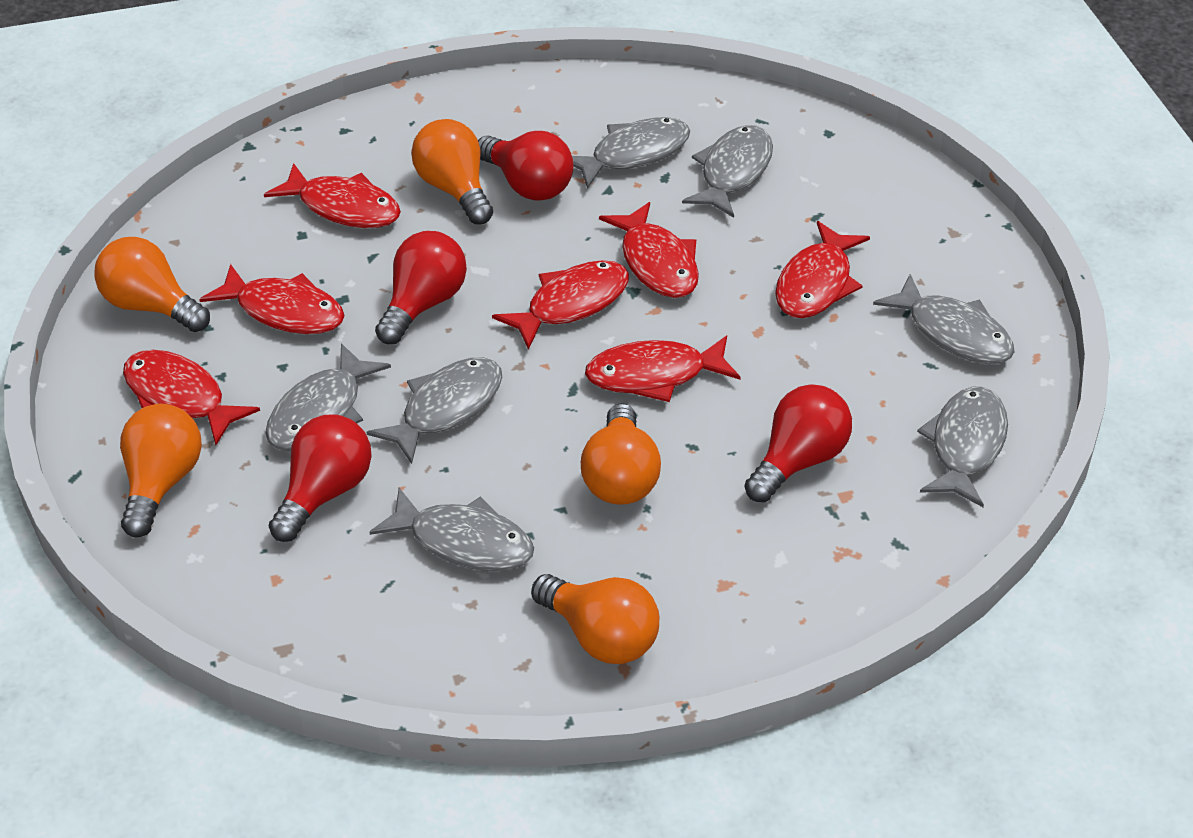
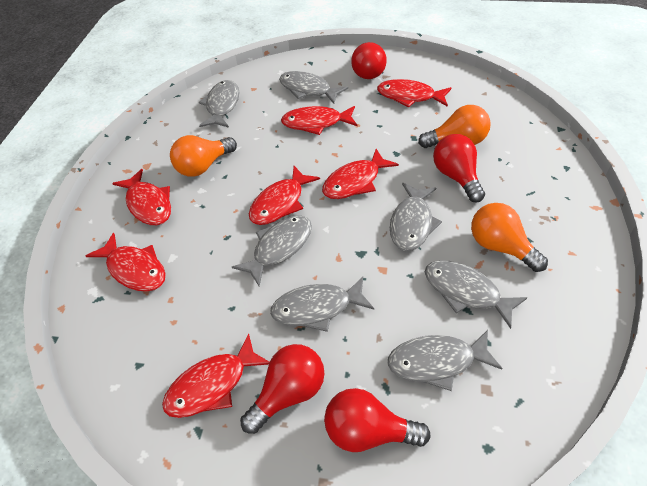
orange light bulb: 5 -> 3

